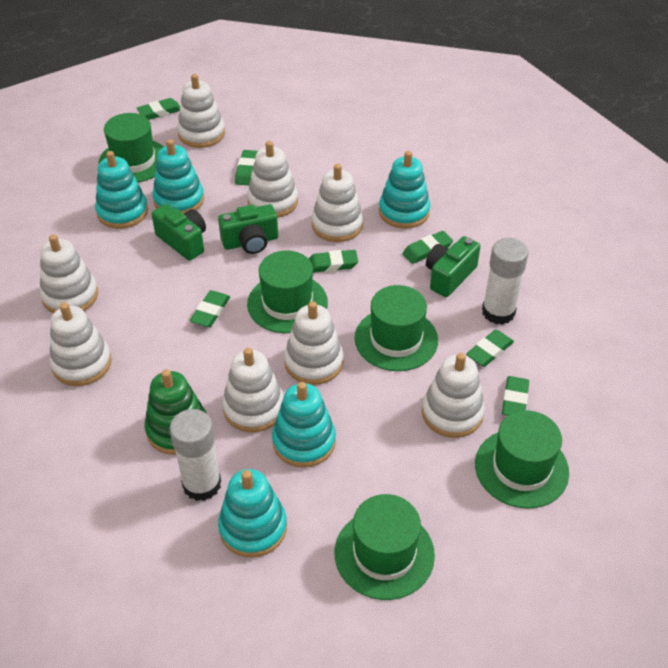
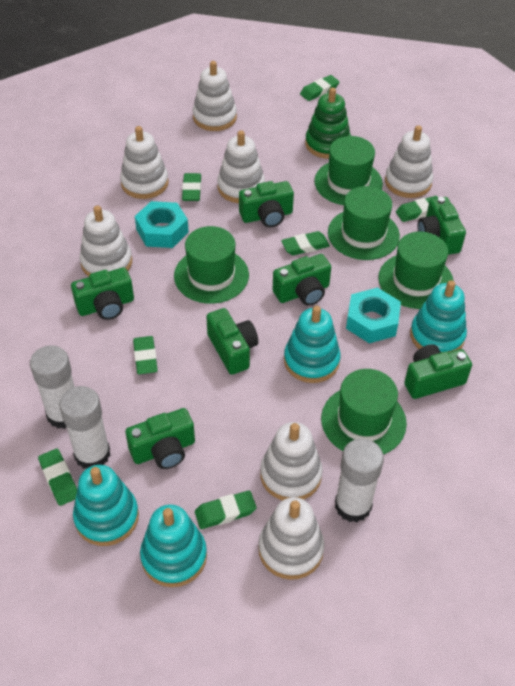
green camera: 3 -> 7
turquoise nut: 0 -> 2
turquoise stacking toy: 5 -> 4
white glue stick: 2 -> 3
white stacking toy: 8 -> 7

